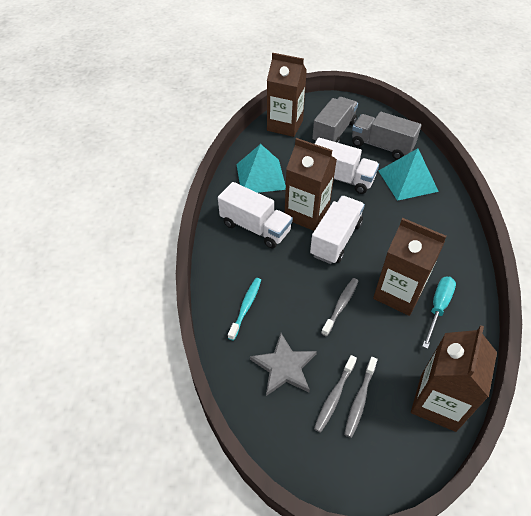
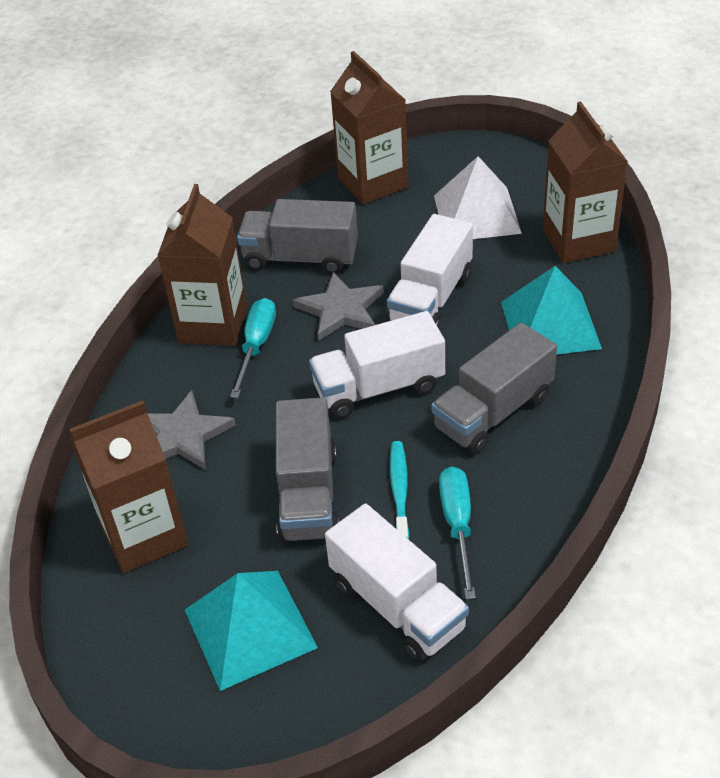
grey star: 1 -> 2
grey toothbrush: 3 -> 0
grey truck: 2 -> 3
turquoise screwdriver: 1 -> 2
white pyramid: 0 -> 1

